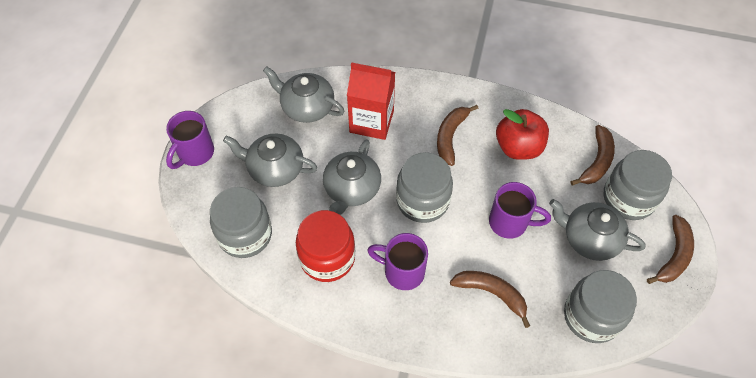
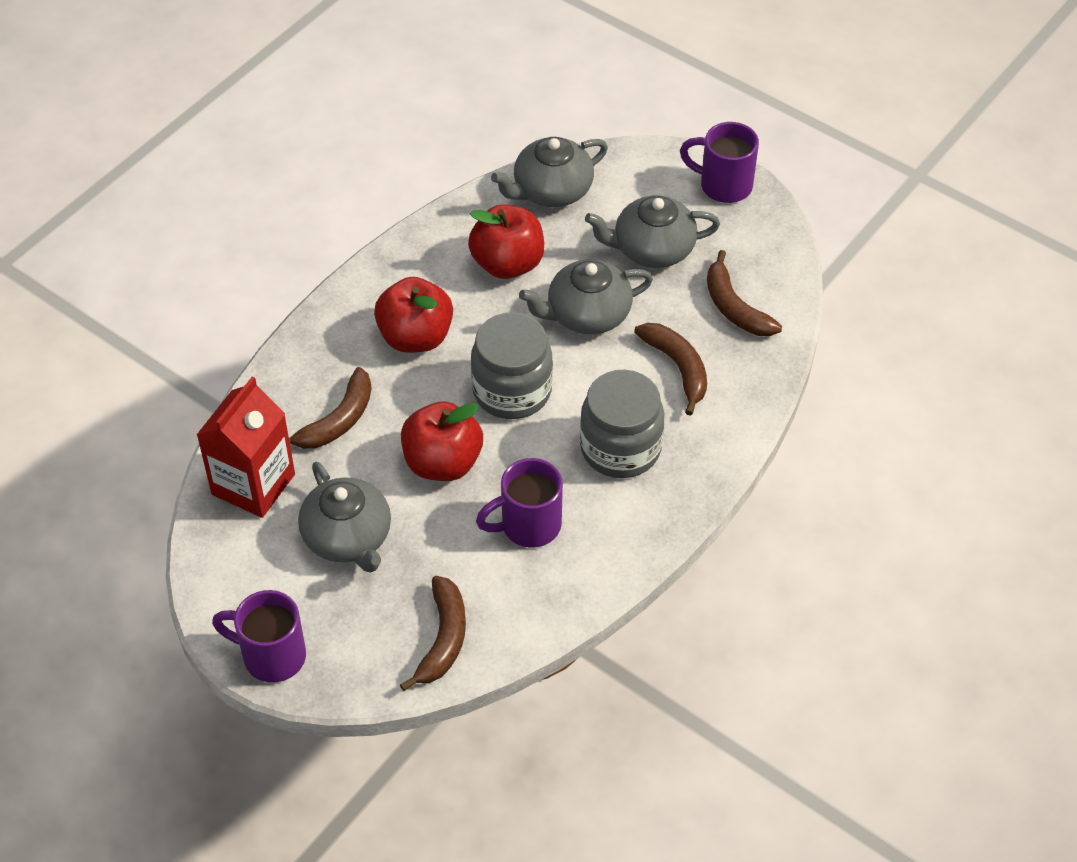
grey jar: 4 -> 2
red apple: 1 -> 3
red jar: 1 -> 0

